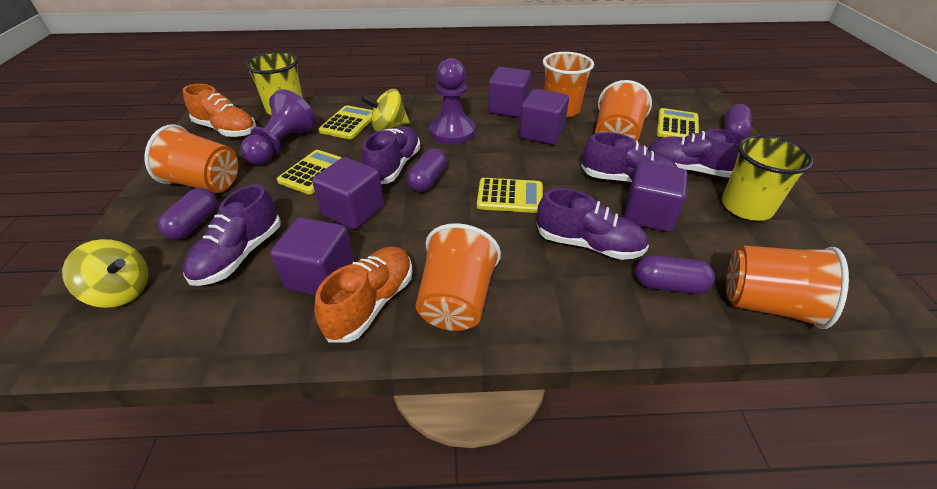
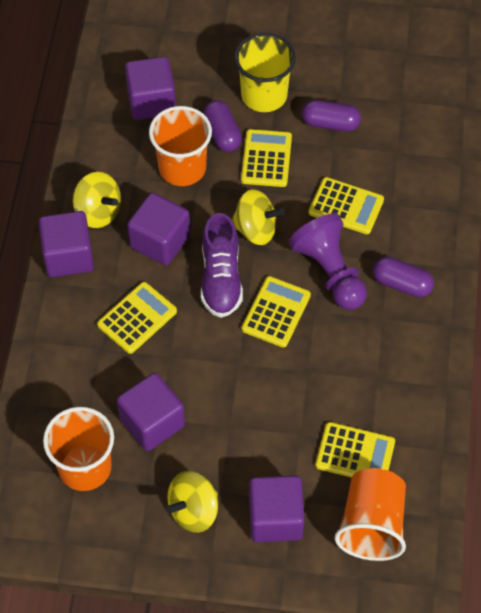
orange cup: 5 -> 3
orange shoe: 2 -> 0
purple capsule: 4 -> 3
purple pawn: 2 -> 1
purple shoe: 5 -> 1
yellow calculator: 4 -> 5
yellow cup: 2 -> 1
yellow spinning top: 2 -> 3

